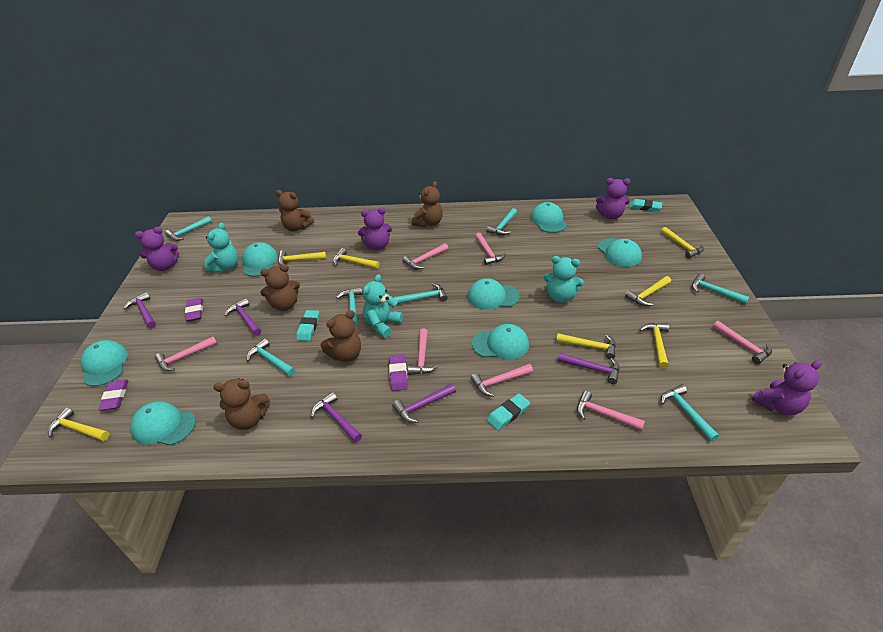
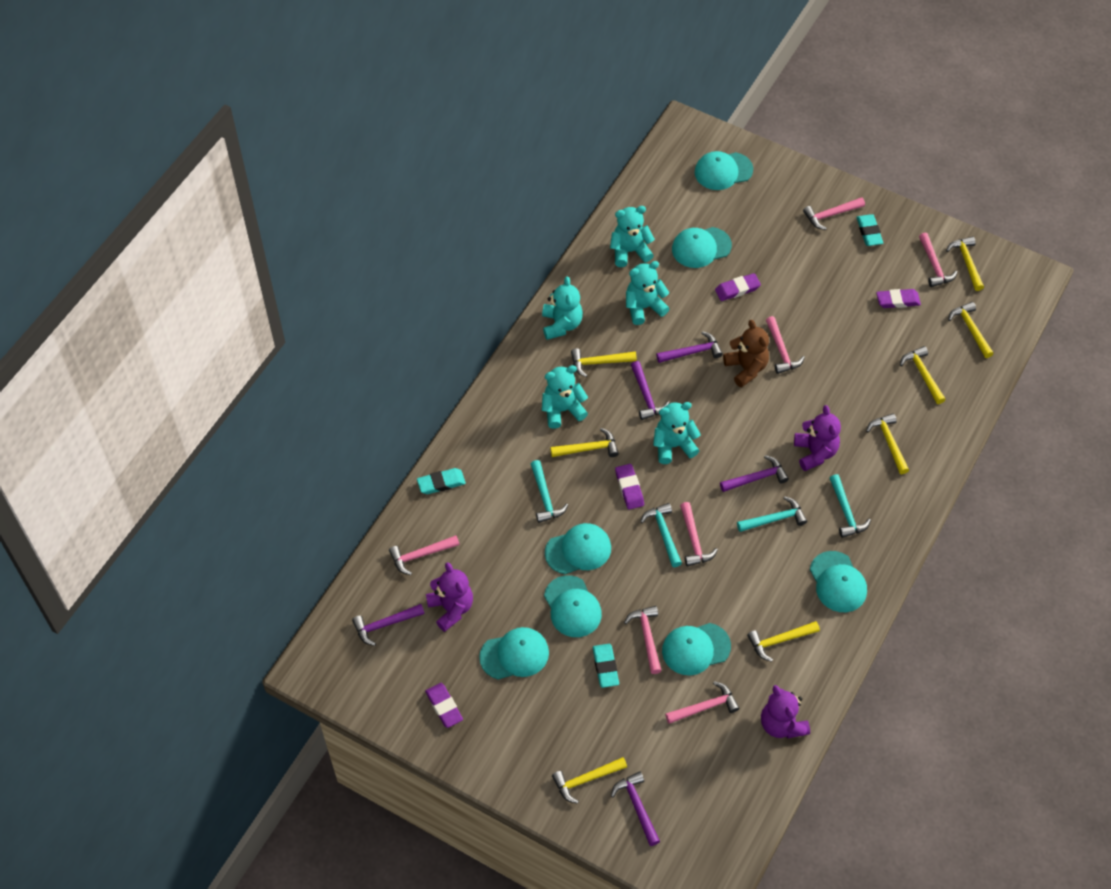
brown teddy bear: 5 -> 1
purple eraser: 3 -> 4
purple teddy bear: 4 -> 3
turquoise hammer: 7 -> 4
turquoise teddy bear: 3 -> 5
yellow hammer: 7 -> 8

